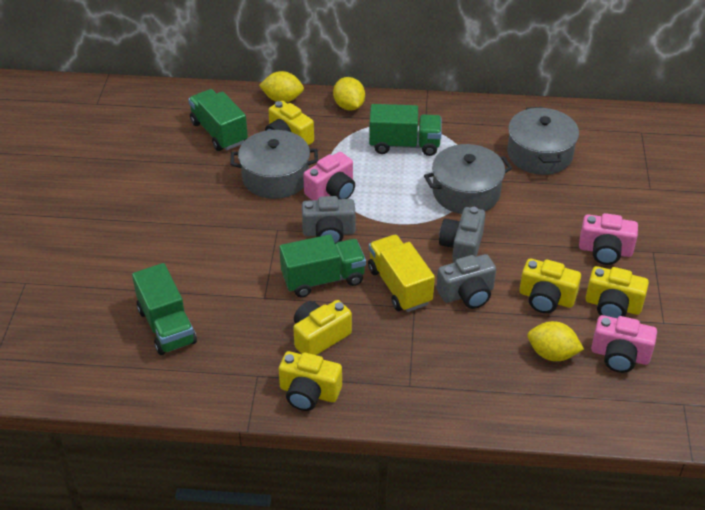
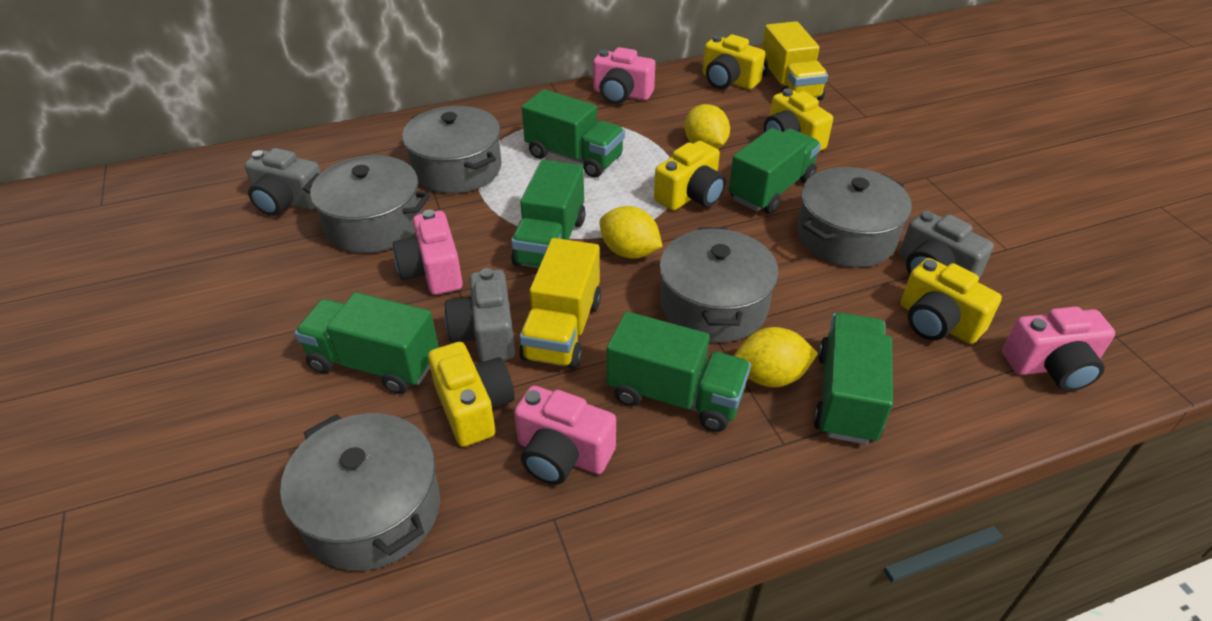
green truck: 4 -> 6
grey pot: 3 -> 5
pink camera: 3 -> 4
yellow truck: 1 -> 2

